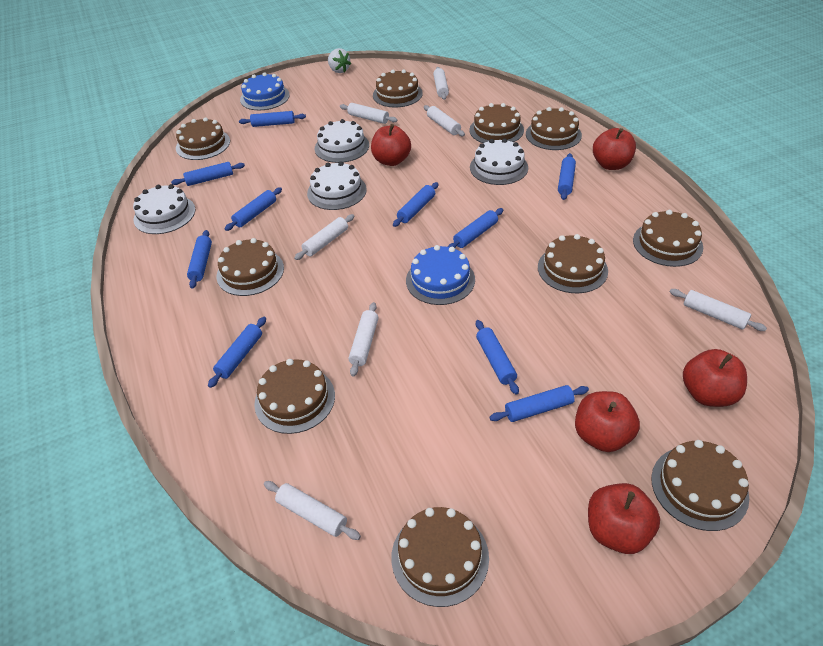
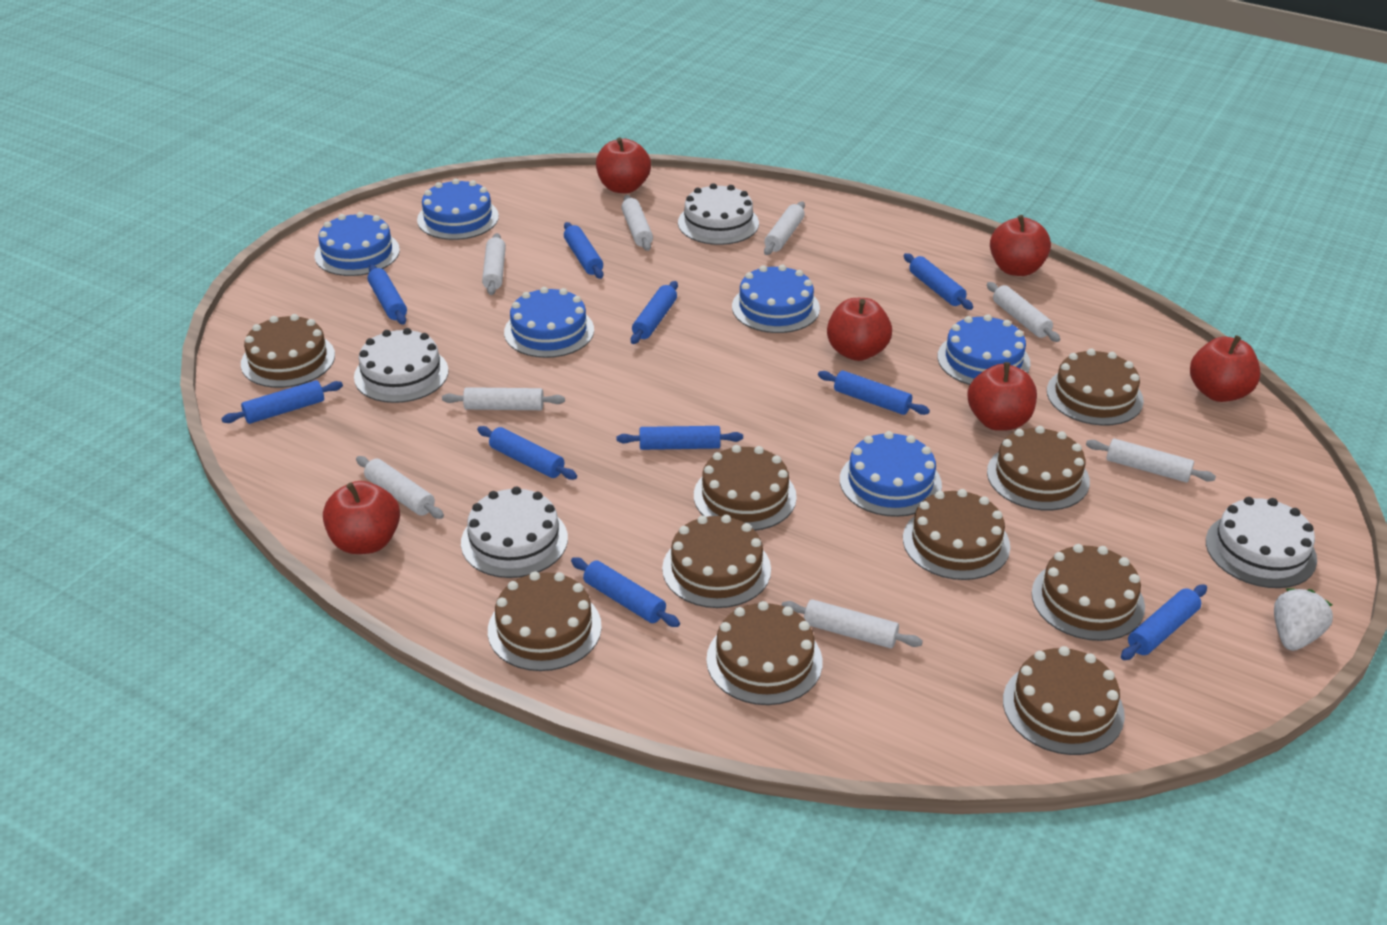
blue cake: 2 -> 6
red apple: 5 -> 6
white rolling pin: 7 -> 8

